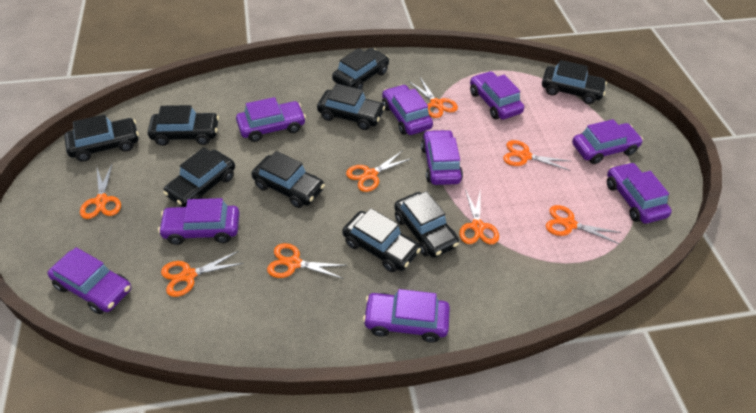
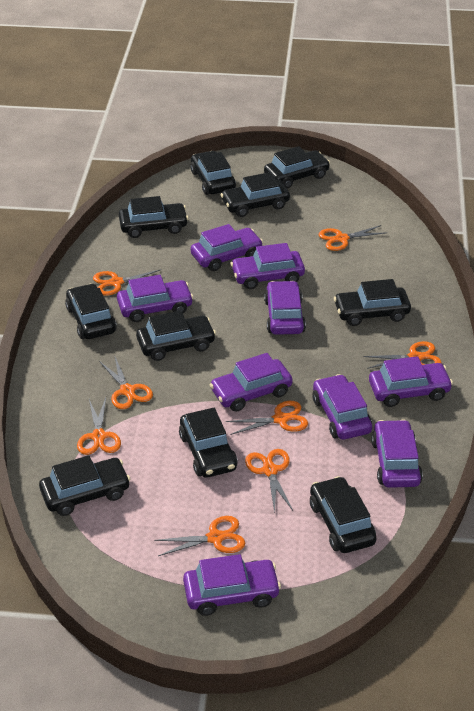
black car: 9 -> 10

